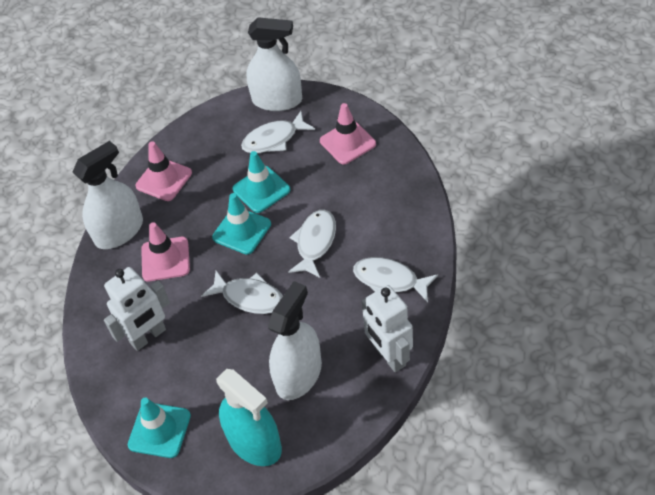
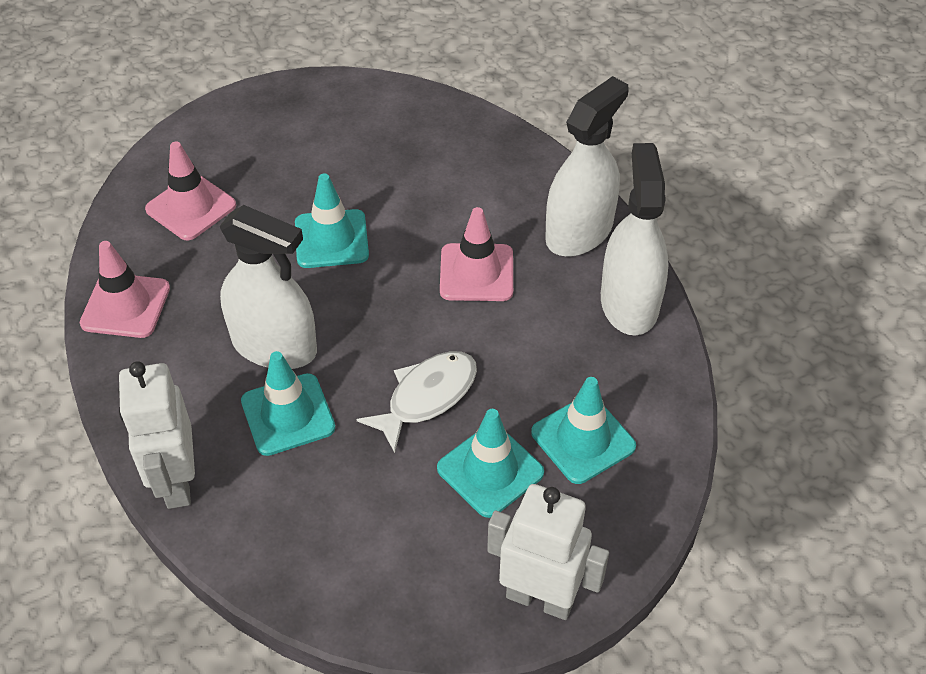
turquoise spray bottle: 1 -> 0
turquoise traffic cone: 3 -> 4
white fish: 4 -> 1

